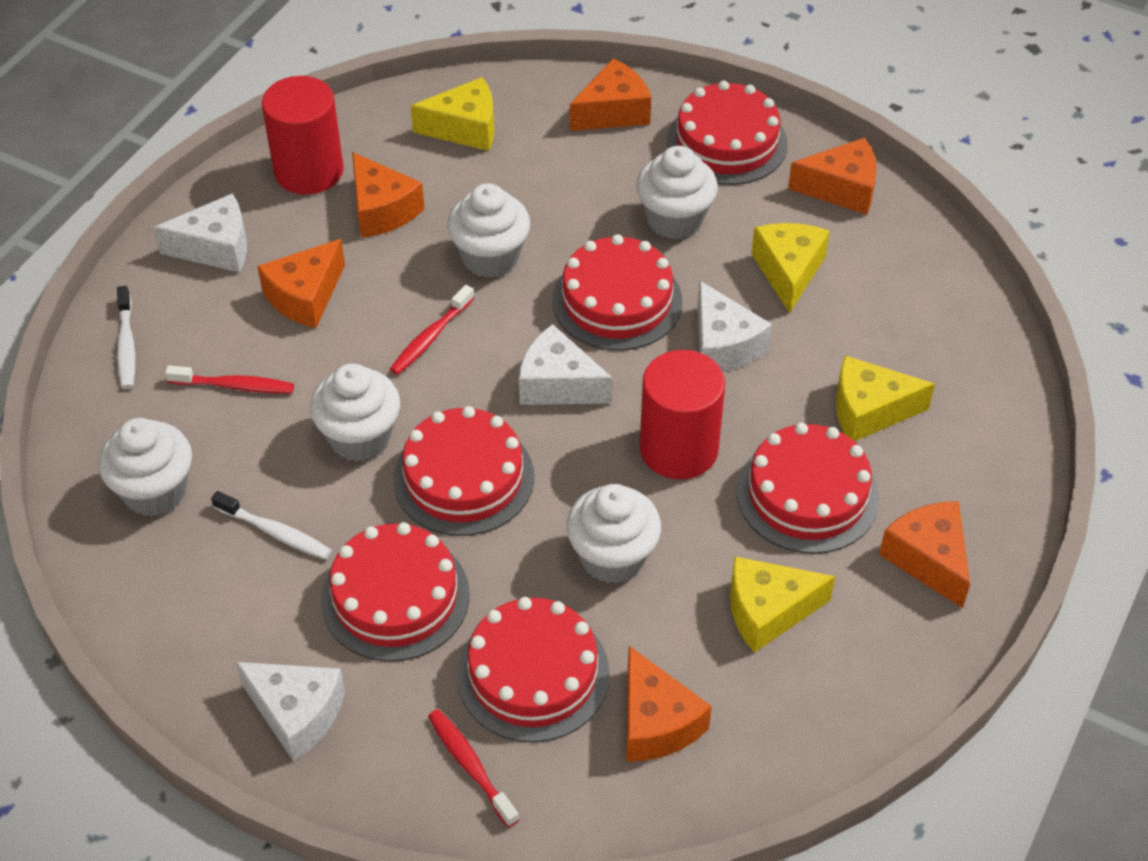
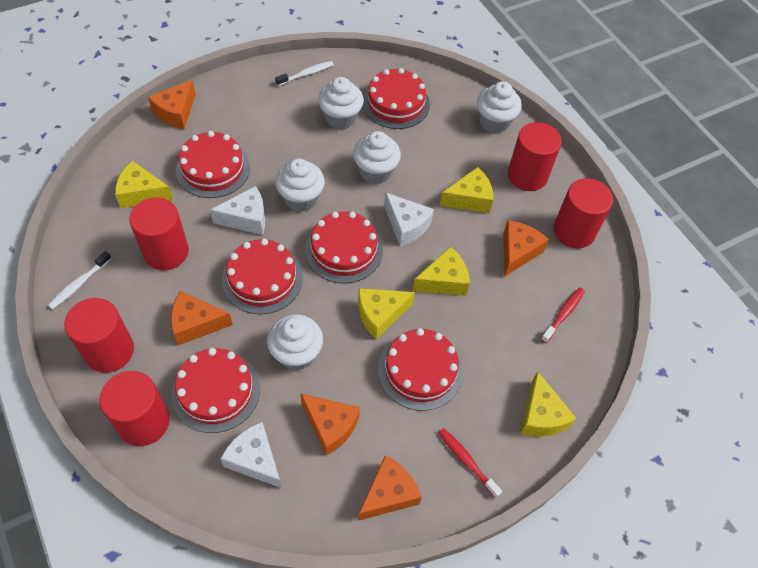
orange cheese: 6 -> 5
red cylinder: 2 -> 5
red toothbrush: 3 -> 2
white cheese: 4 -> 3
yellow cheese: 4 -> 5

